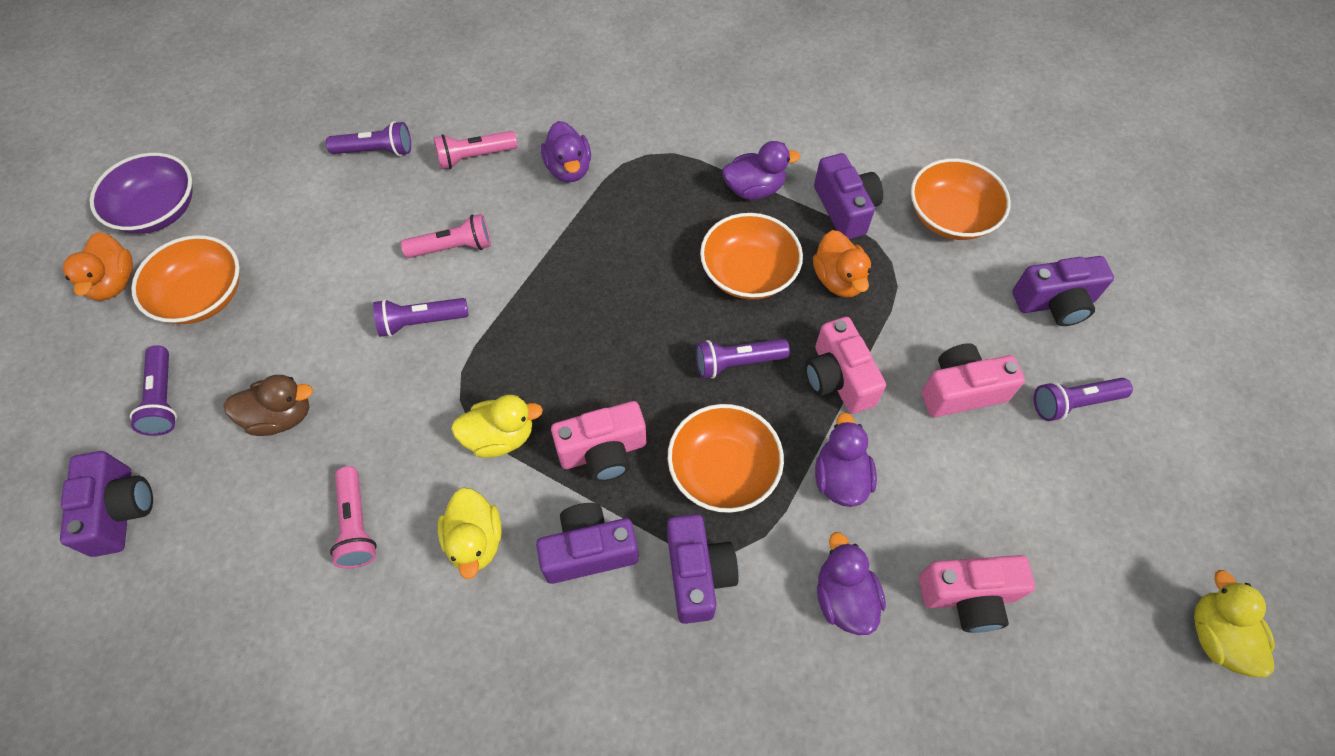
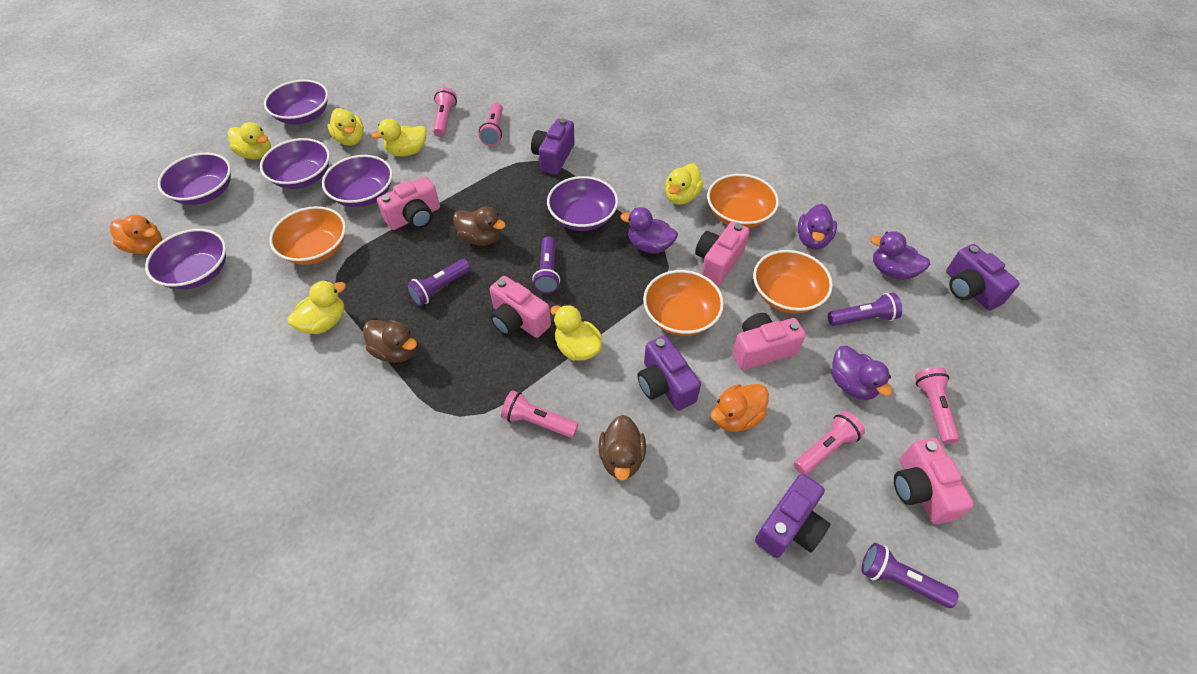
brown duck: 1 -> 3
pink camera: 4 -> 5
pink flashlight: 3 -> 5
purple bowl: 1 -> 6
purple camera: 5 -> 4
purple flashlight: 5 -> 4
yellow duck: 3 -> 6

